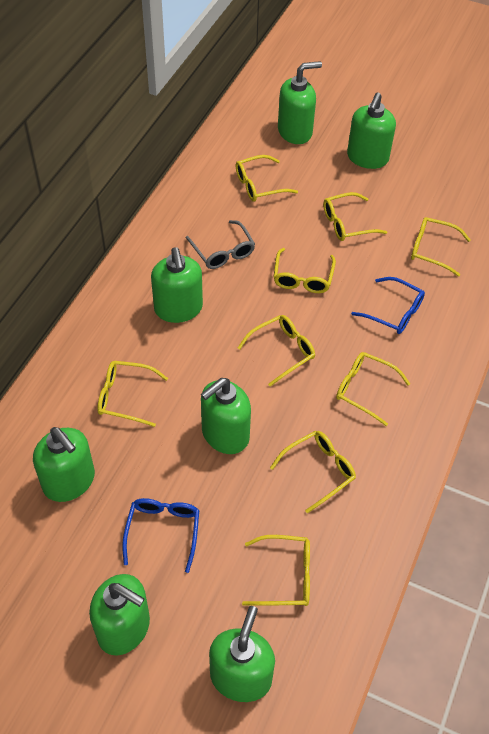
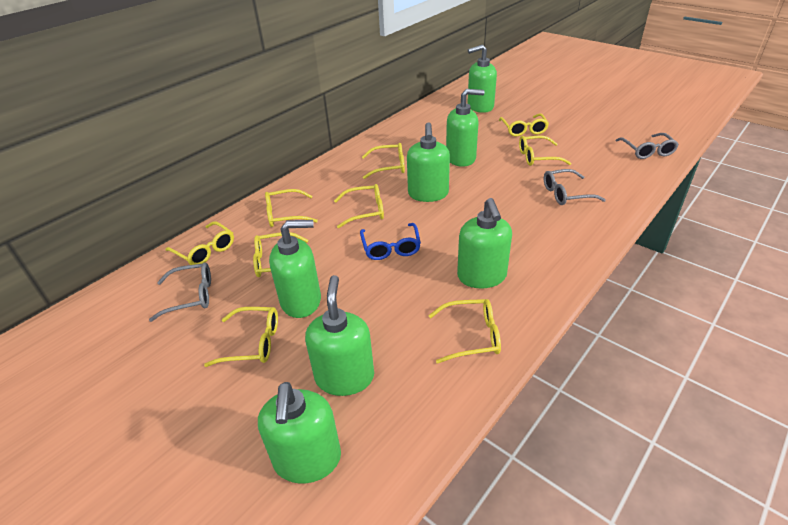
blue glasses: 2 -> 1
grey glasses: 1 -> 3

